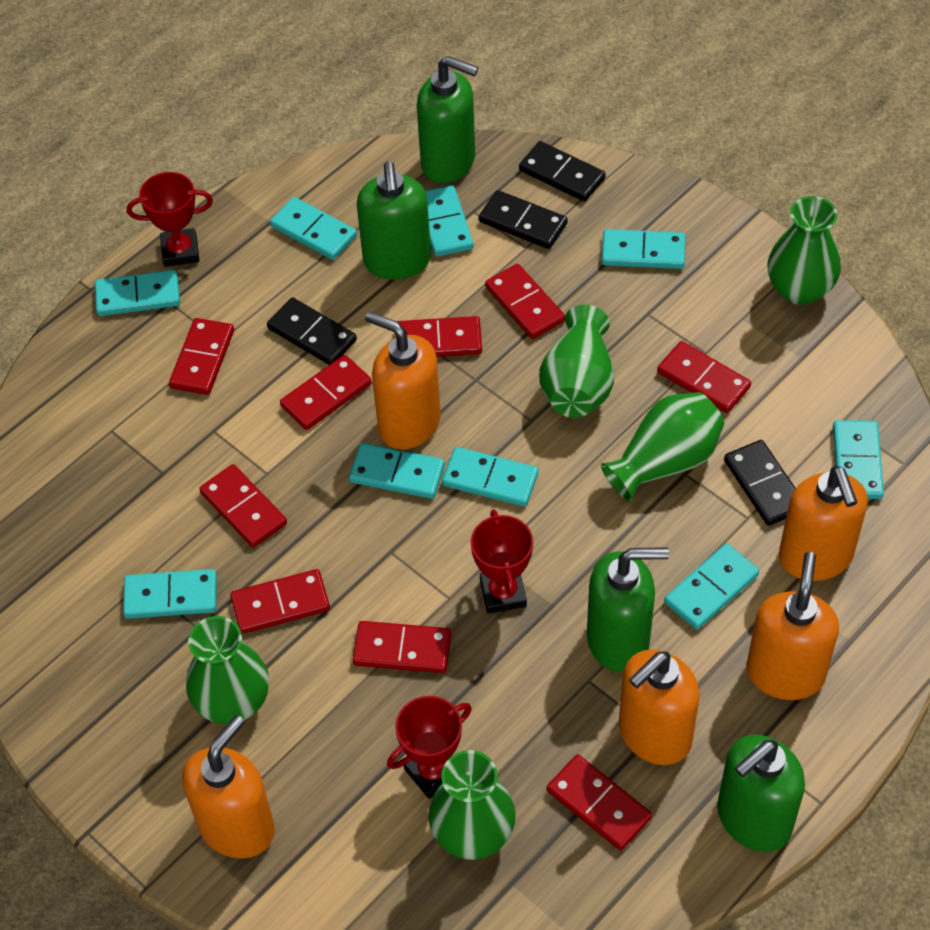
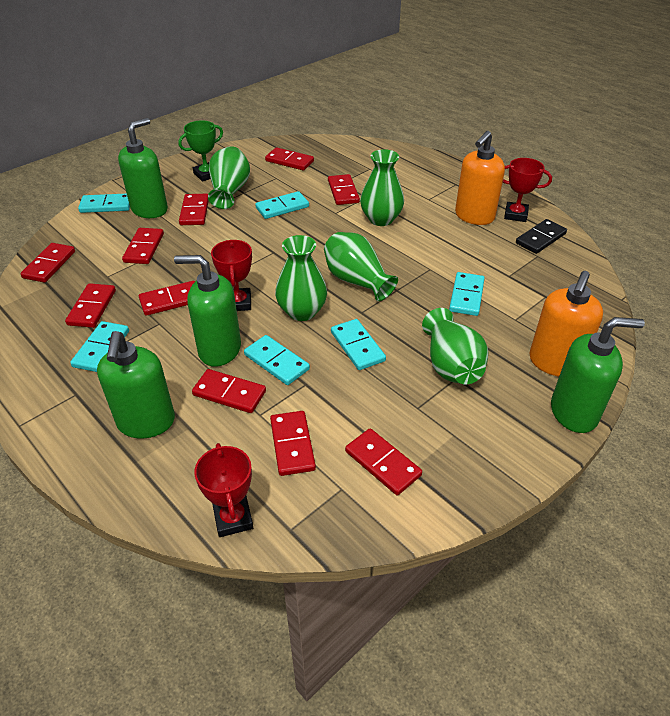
black domino: 4 -> 1
green trophy: 0 -> 1
orange soap dispenser: 5 -> 2
red domino: 9 -> 10
turquoise domino: 9 -> 6

